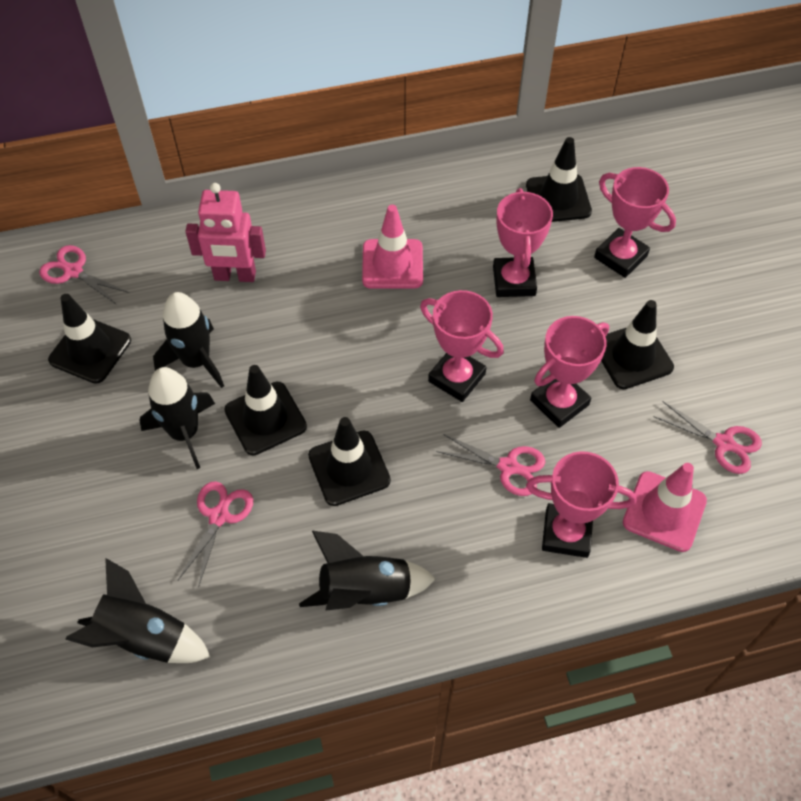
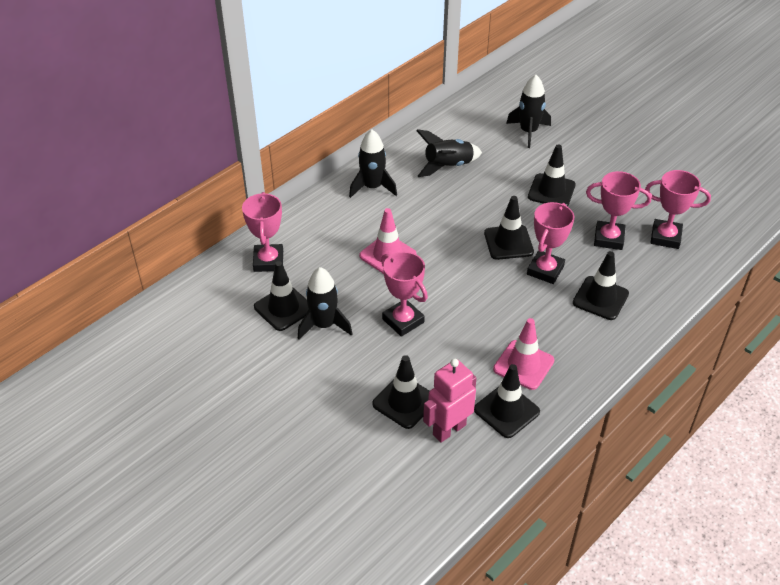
black traffic cone: 5 -> 6
pink scissors: 4 -> 0

